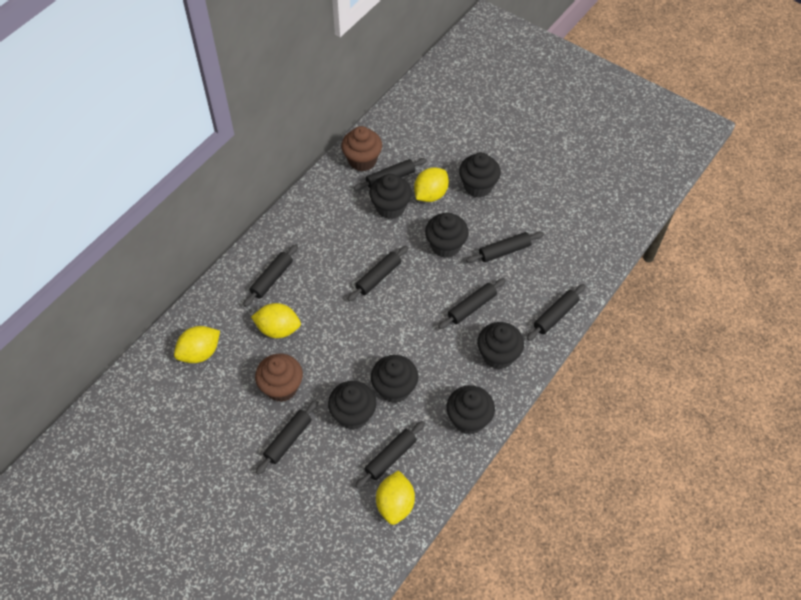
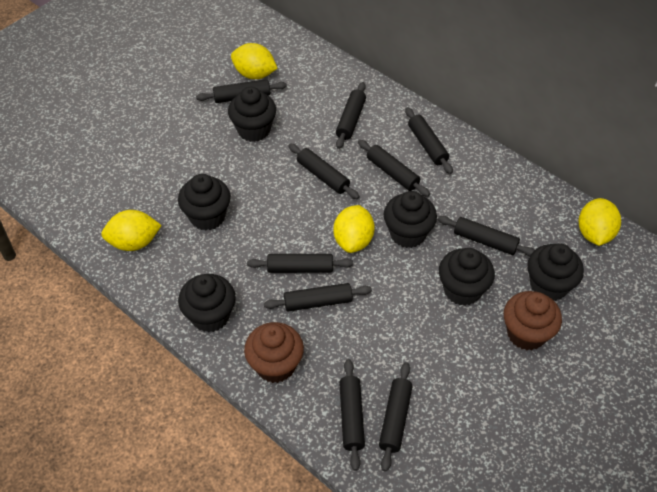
black cupcake: 7 -> 6
black rolling pin: 8 -> 10

